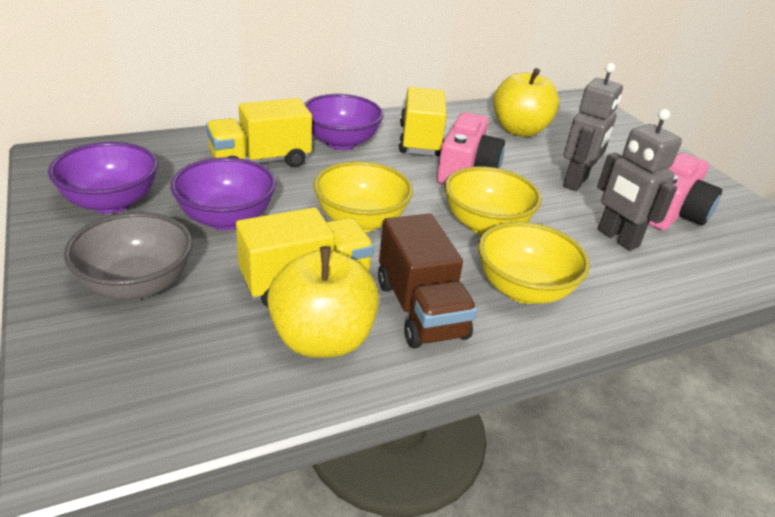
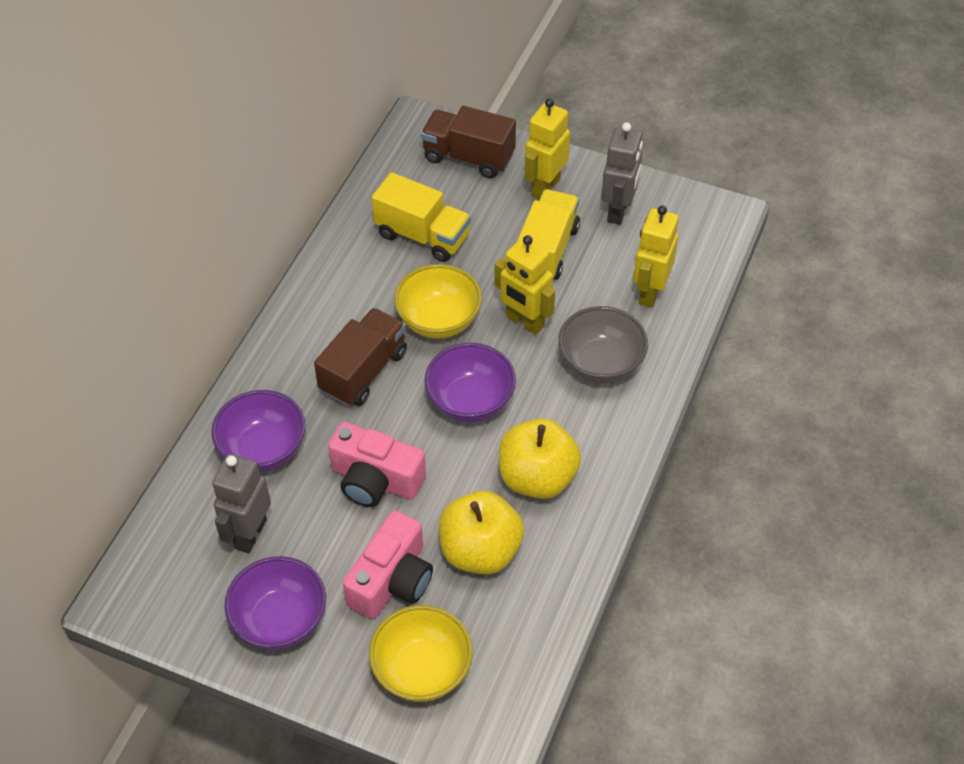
brown truck: 1 -> 2
yellow bowl: 3 -> 2
yellow robot: 0 -> 3
yellow truck: 3 -> 2

